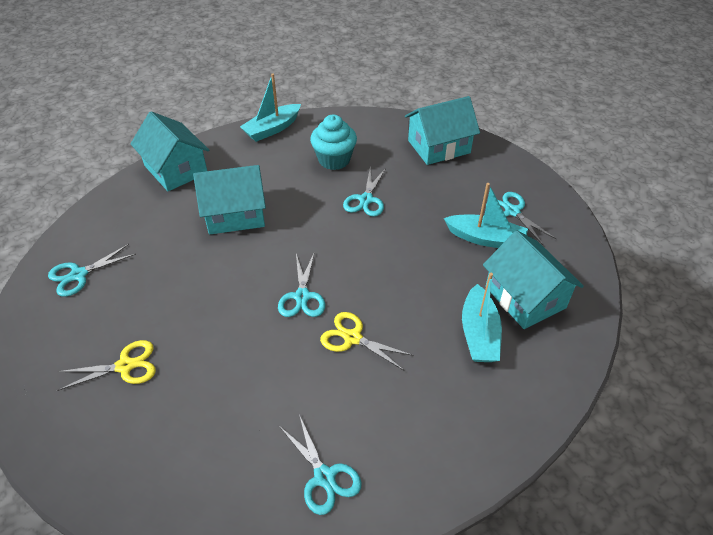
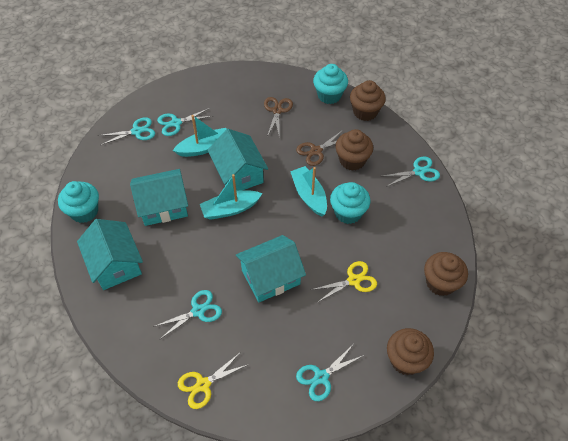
brown cupcake: 0 -> 4
brown scissors: 0 -> 2
turquoise cupcake: 1 -> 3

